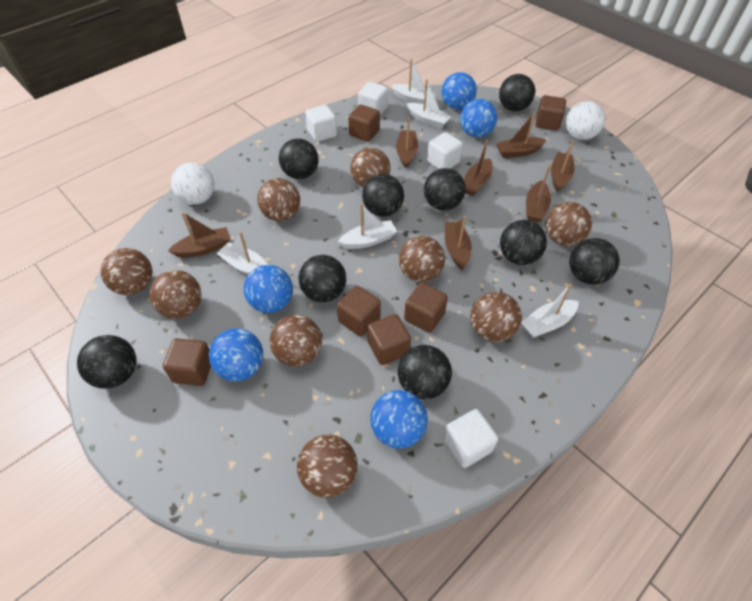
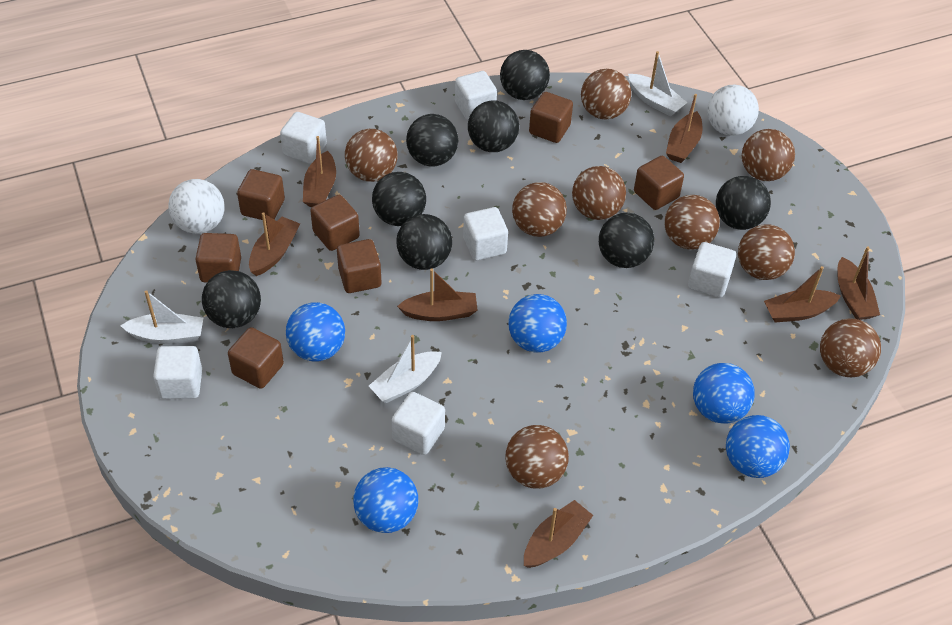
black ball: 9 -> 8
brown cube: 6 -> 7
white boat: 5 -> 3
white cube: 4 -> 6

